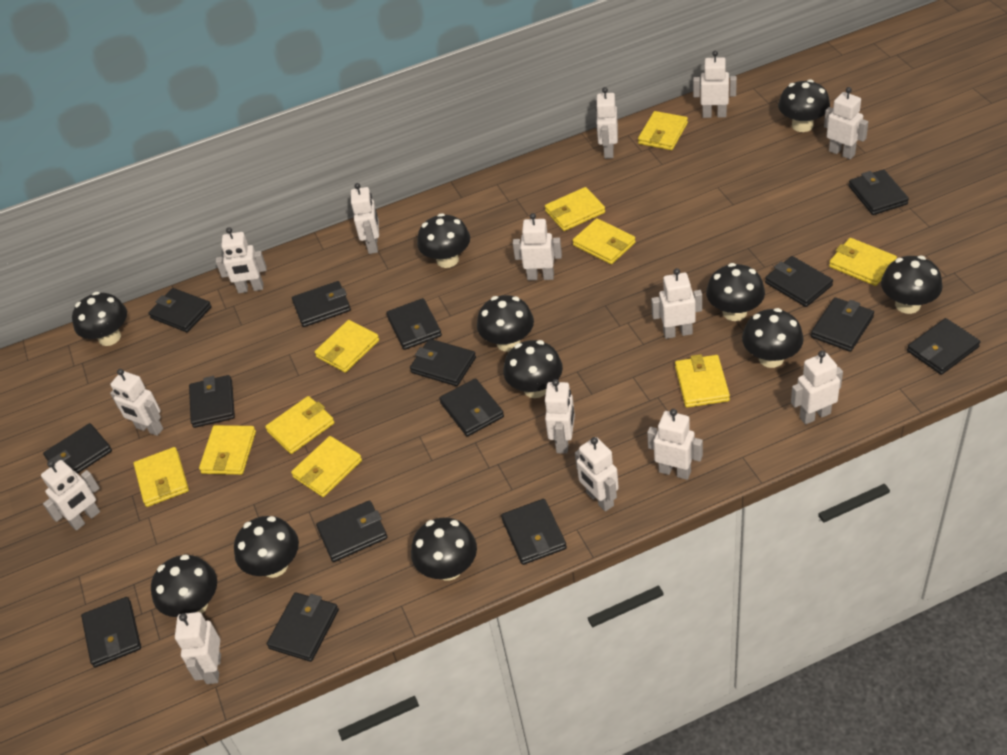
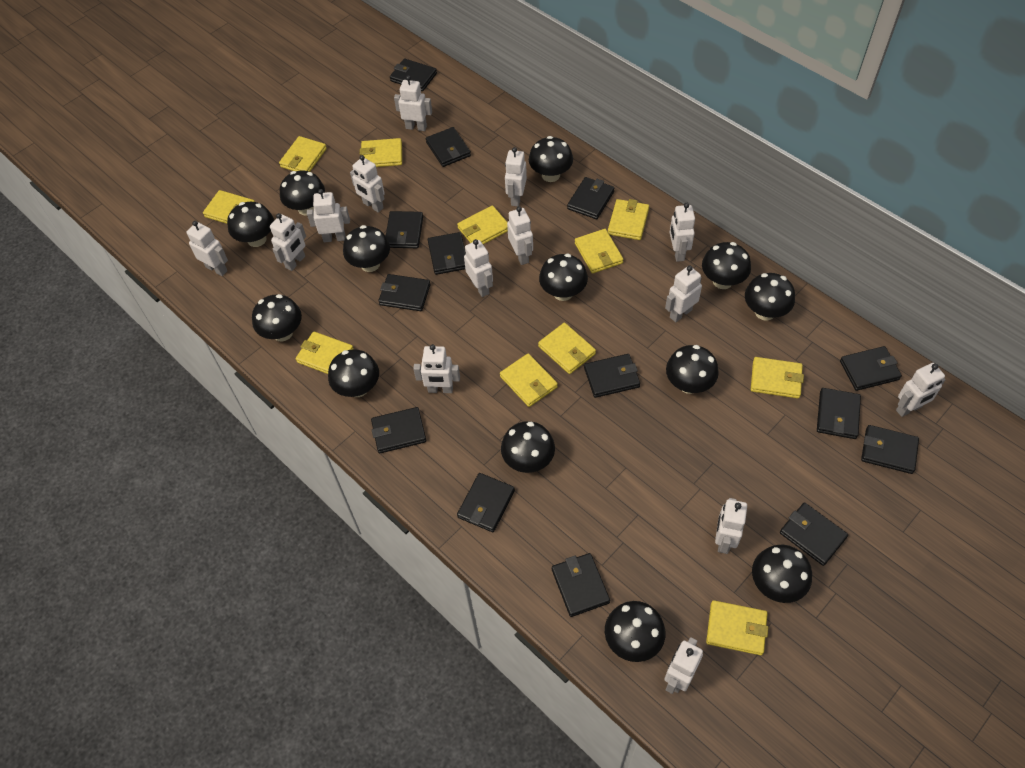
black mushroom: 11 -> 13
black wallet: 15 -> 14
yellow wallet: 10 -> 11

